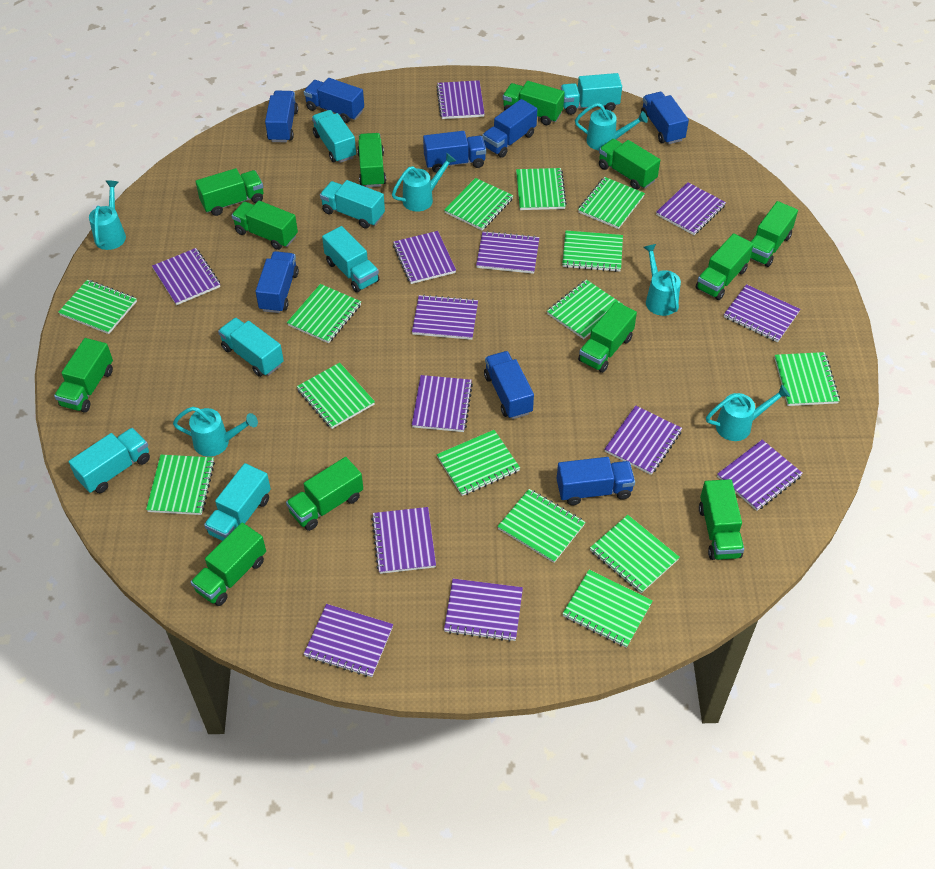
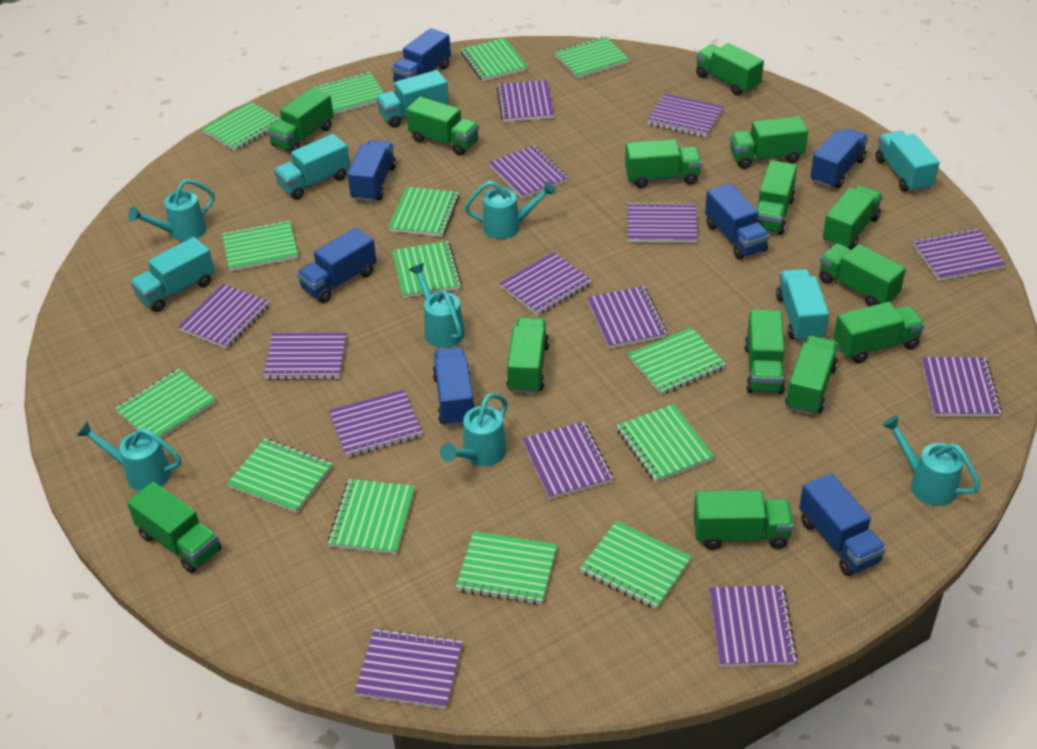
blue truck: 8 -> 7
green truck: 12 -> 14
purple notebook: 13 -> 14
turquoise truck: 7 -> 5

